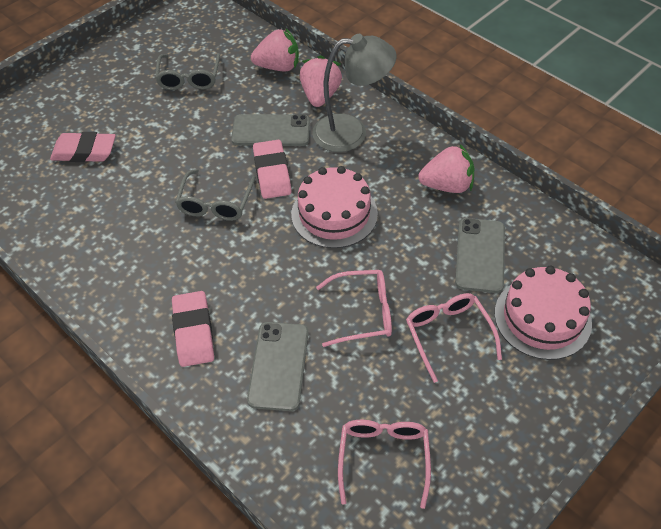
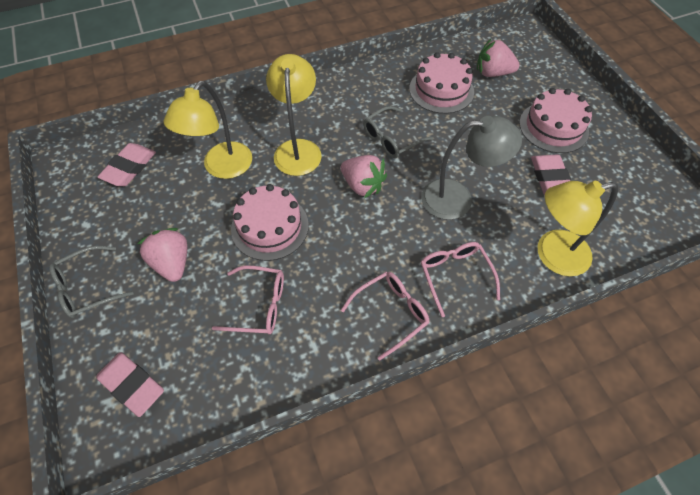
grey phone: 3 -> 0
pink cake: 2 -> 3
yellow lamp: 0 -> 3

